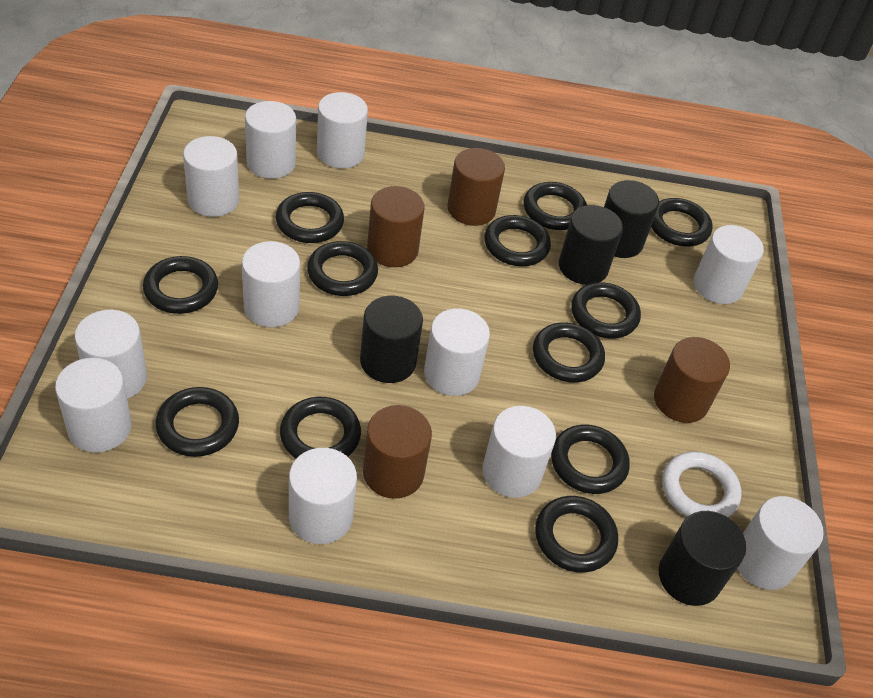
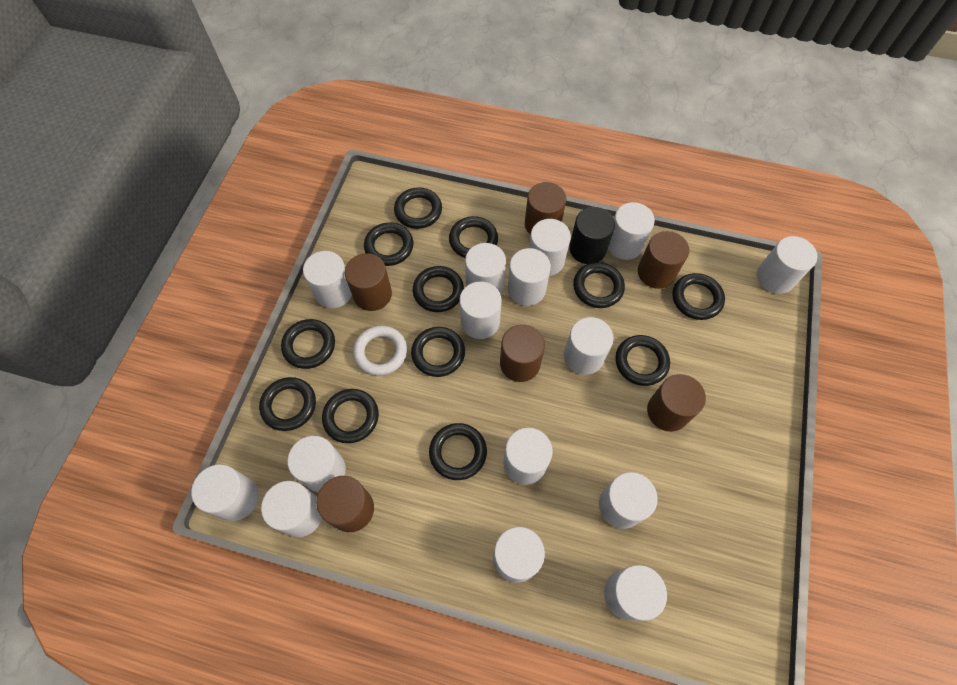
black cylinder: 4 -> 1
brown cylinder: 4 -> 6
white cylinder: 11 -> 15

